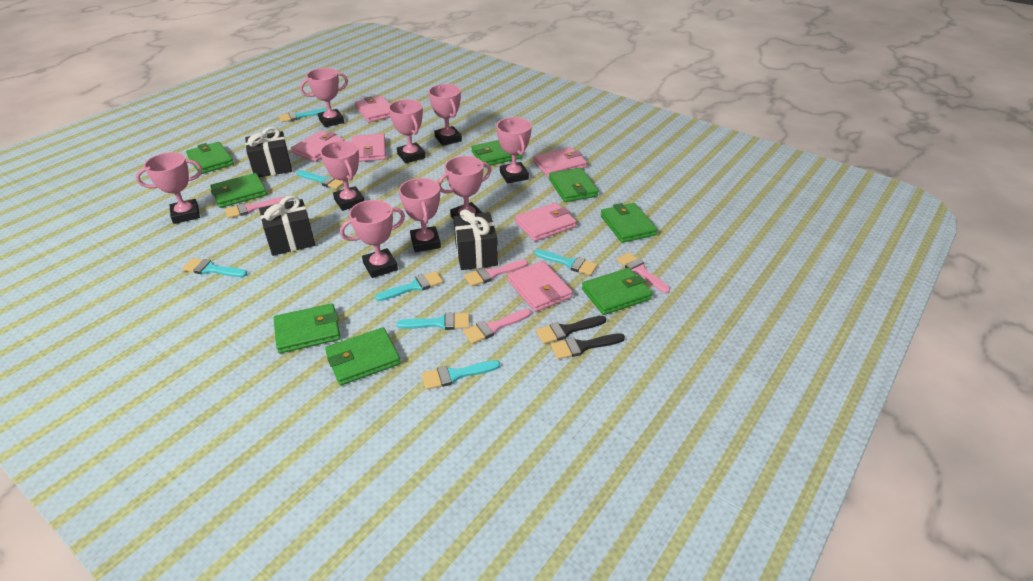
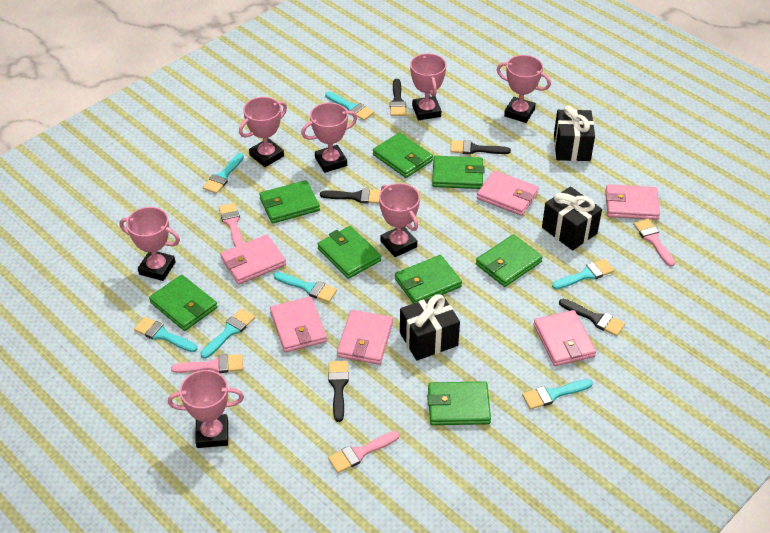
black brush: 2 -> 5
pink trophy: 9 -> 7

